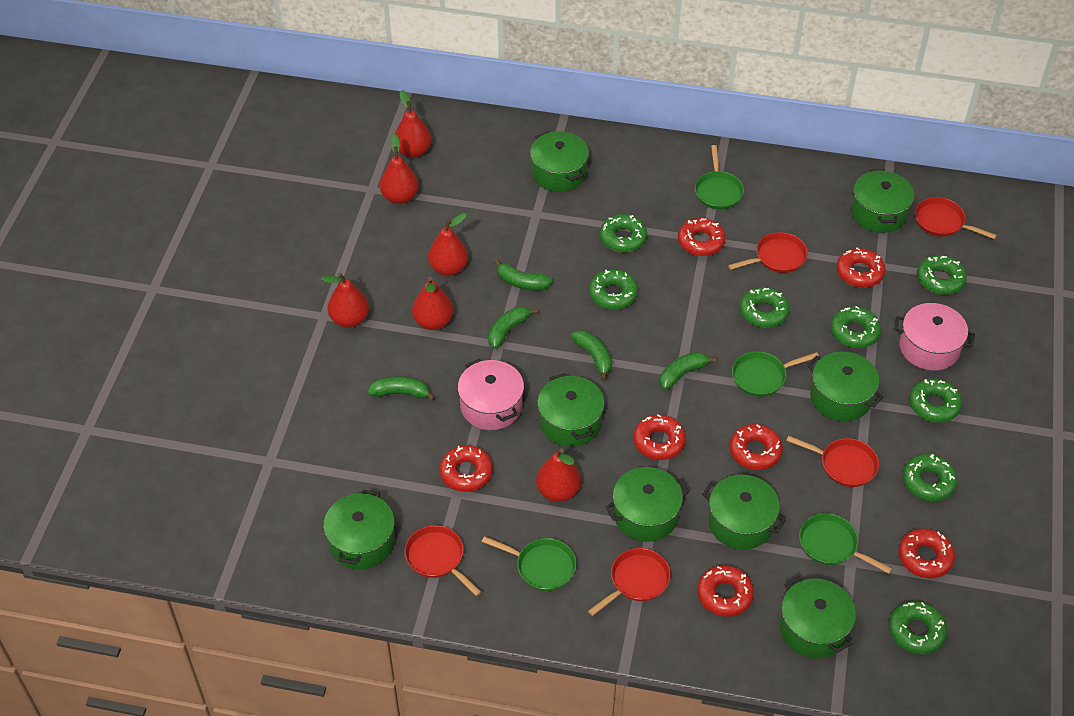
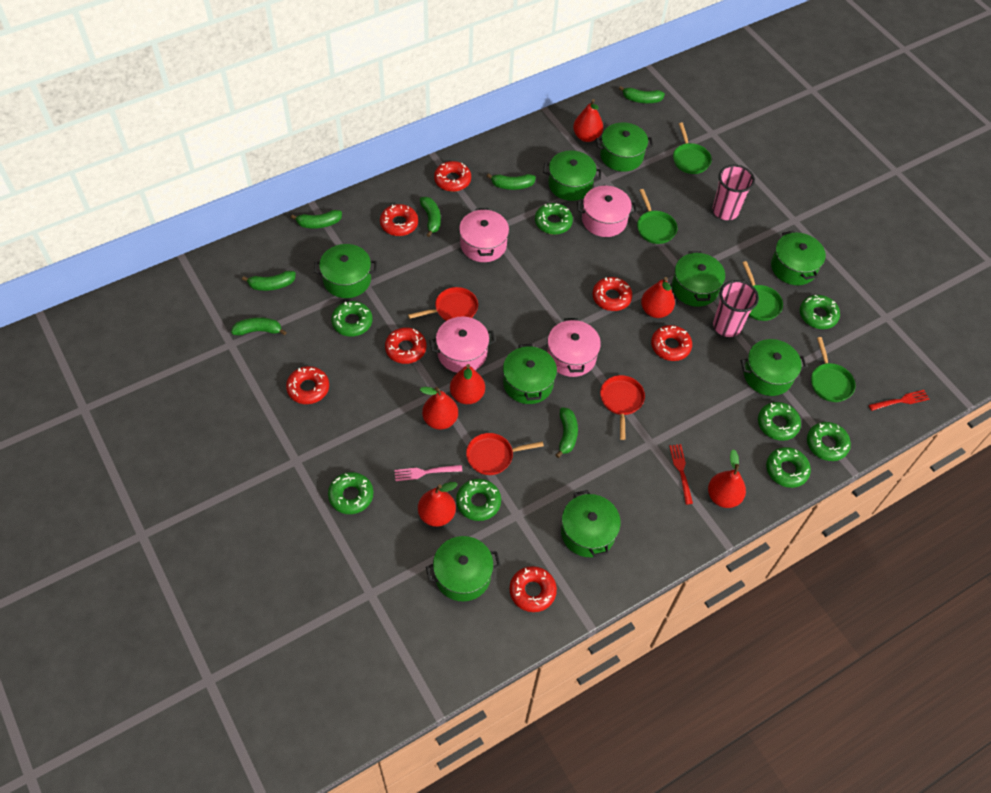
green banana: 5 -> 7
green pot: 8 -> 9
pink cup: 0 -> 2
pink fork: 0 -> 1
pink pot: 2 -> 4
red fork: 0 -> 2
red pan: 5 -> 3

